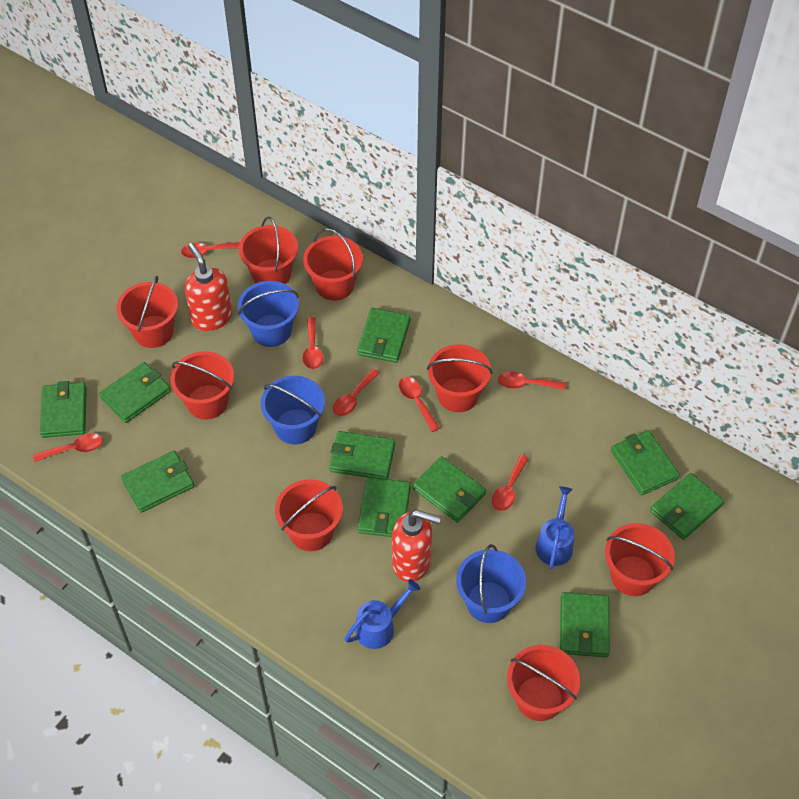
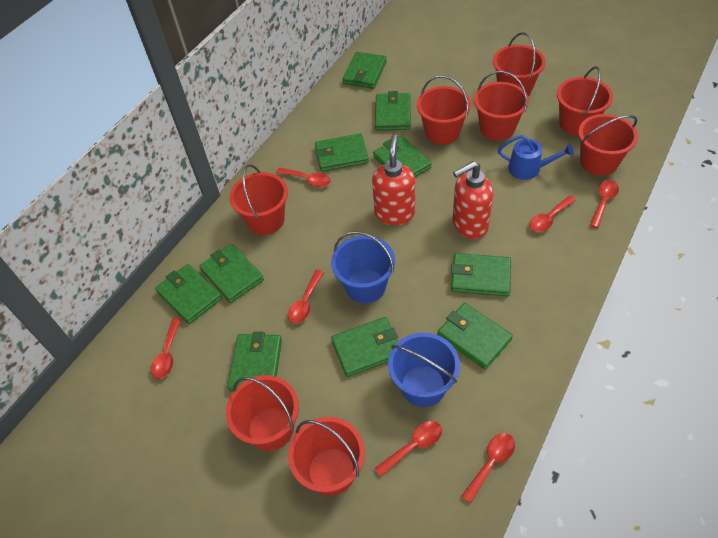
blue bucket: 3 -> 2
blue watering can: 2 -> 1

